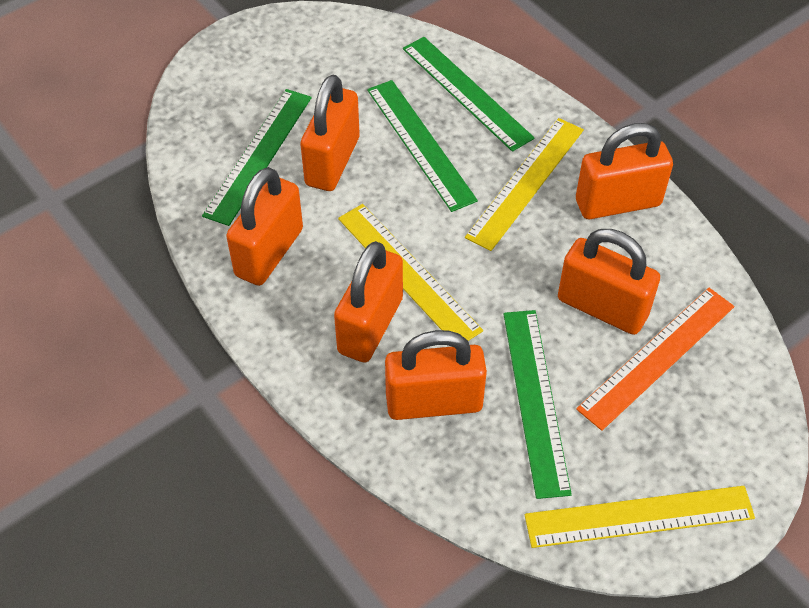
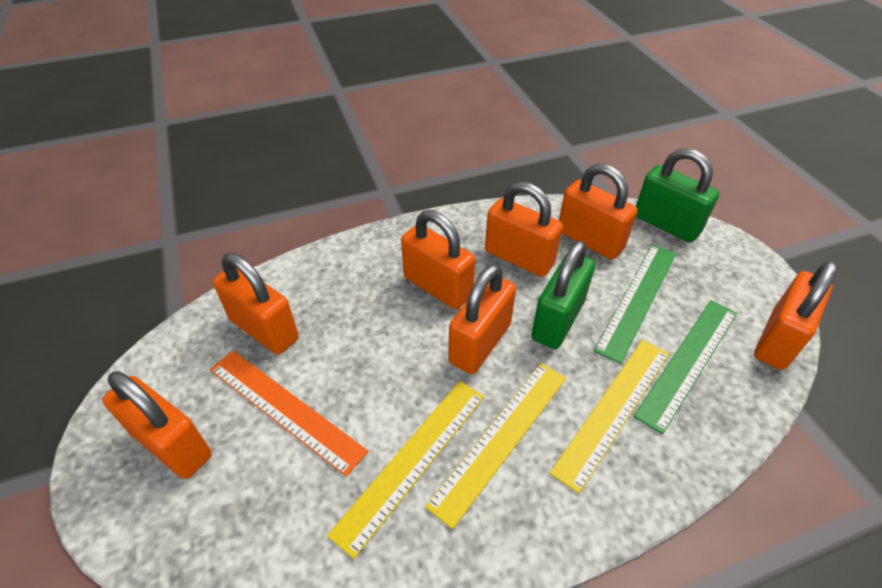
green padlock: 0 -> 2
green ruler: 4 -> 2
orange padlock: 6 -> 7

